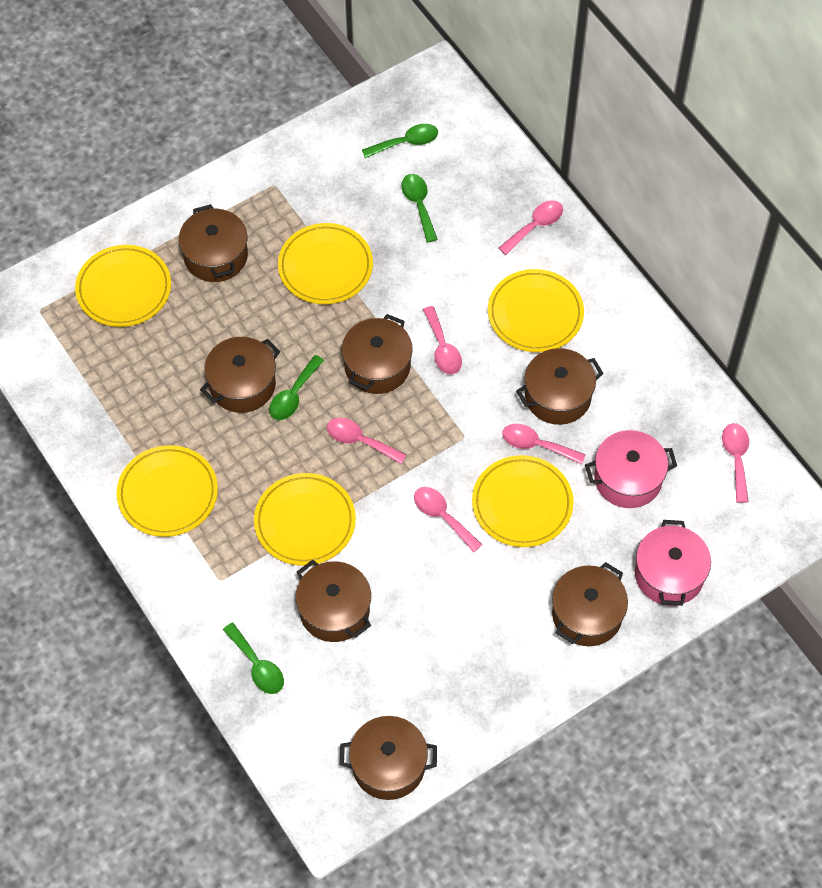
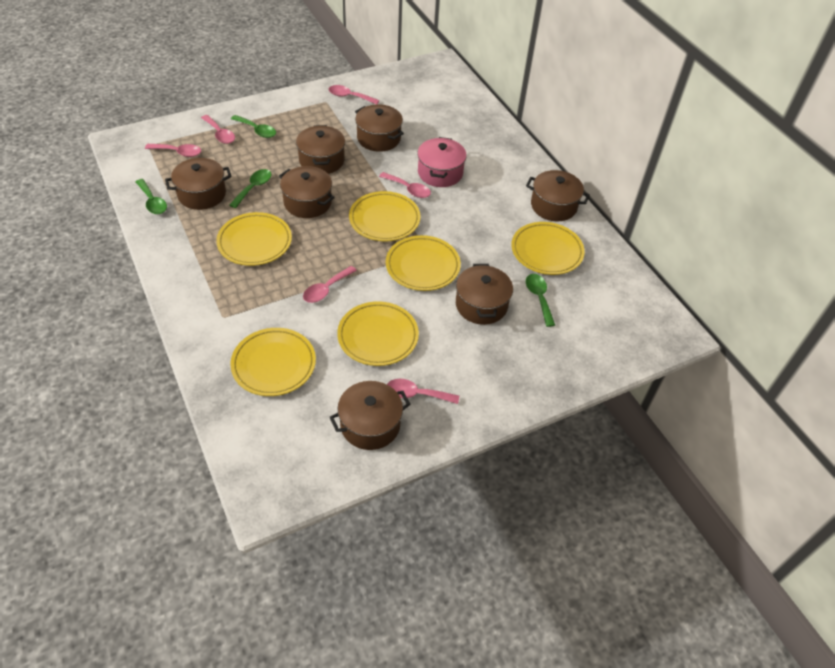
pink pot: 2 -> 1

